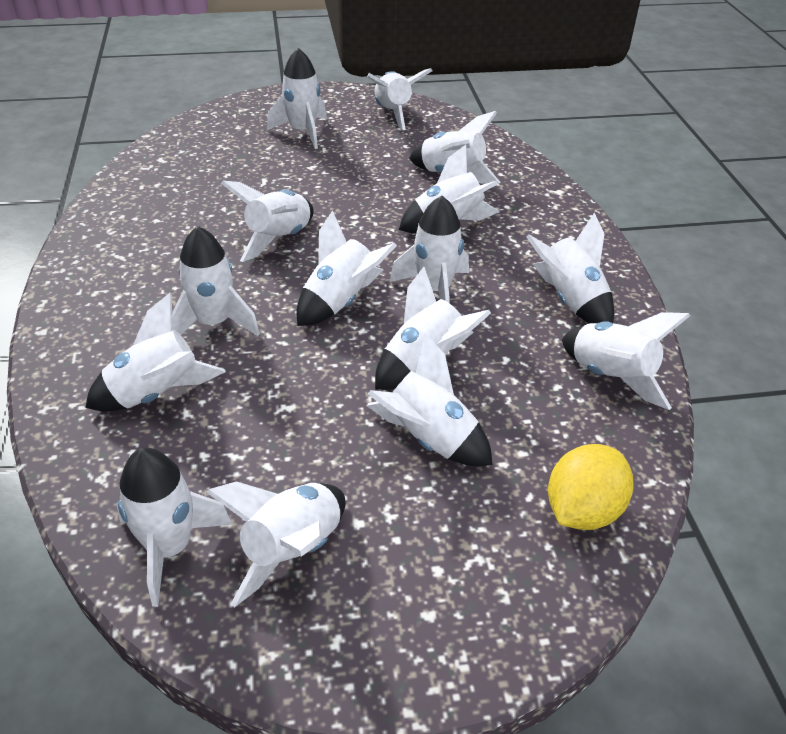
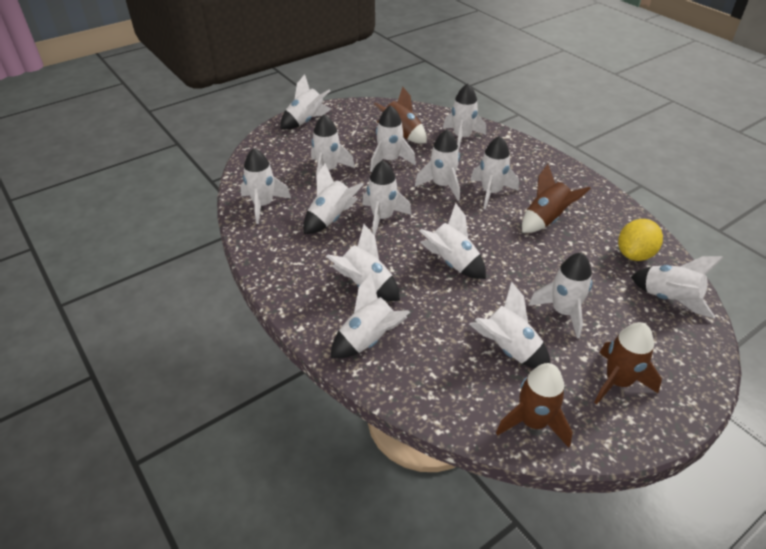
brown rocket: 0 -> 4

